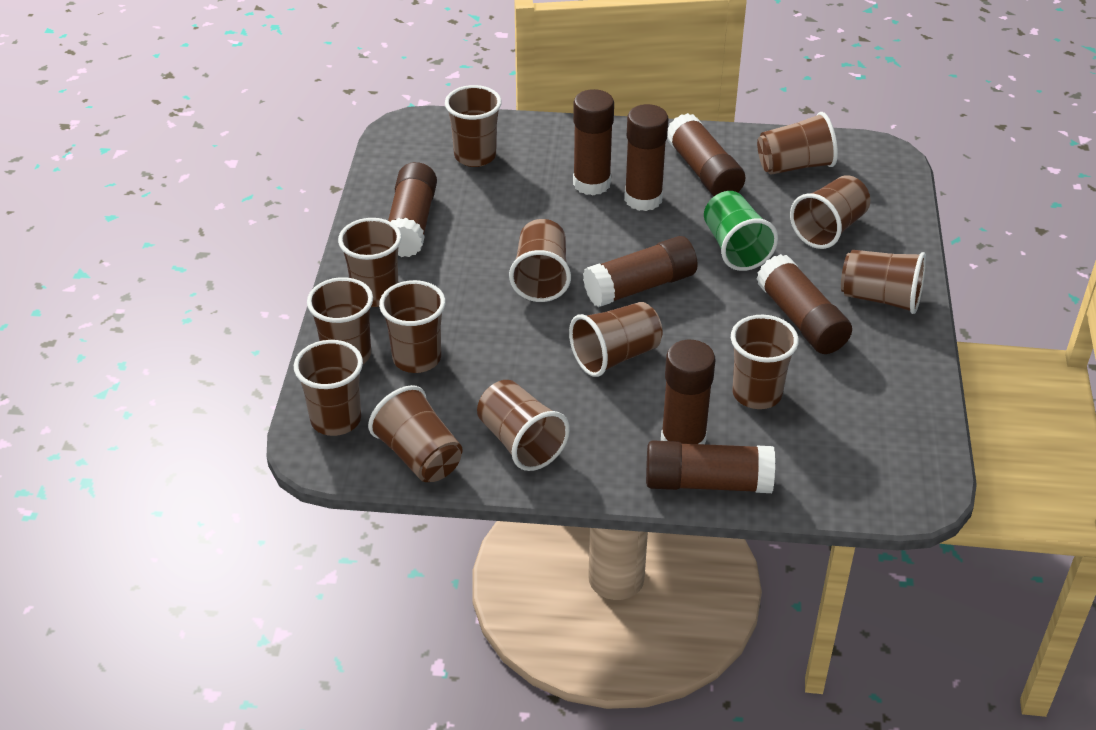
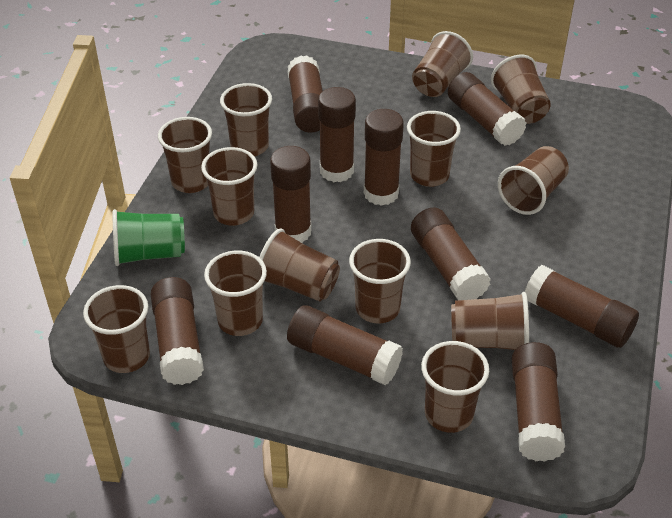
brown glue stick: 8 -> 10

